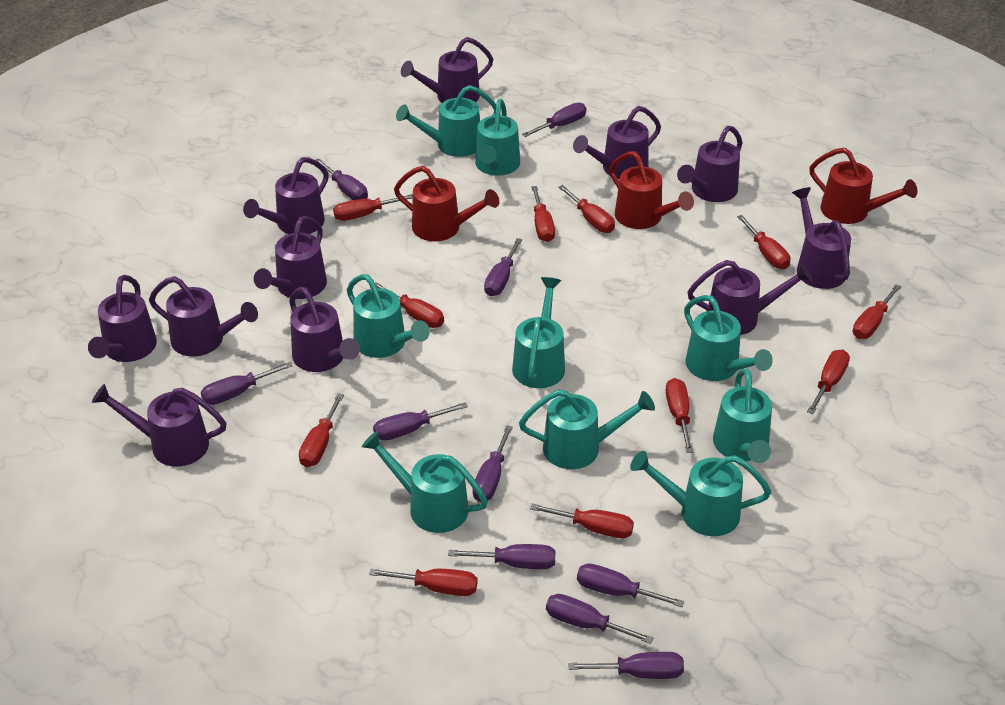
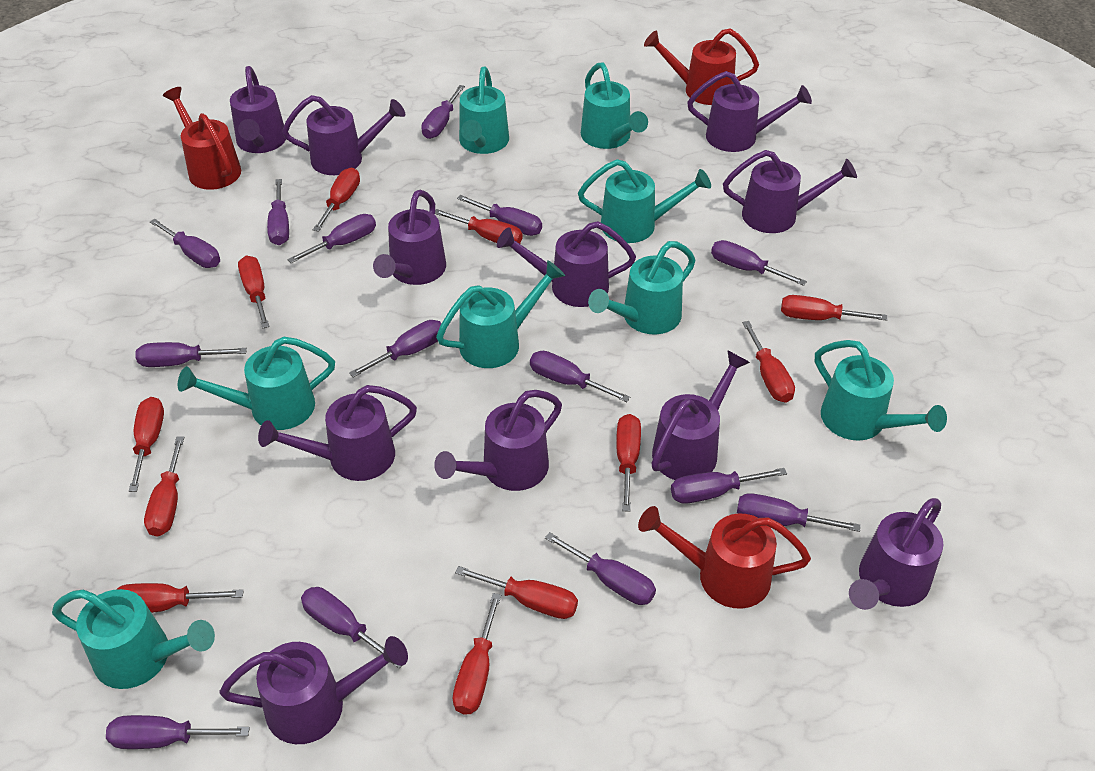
purple screwdriver: 10 -> 14
turquoise watering can: 9 -> 8

